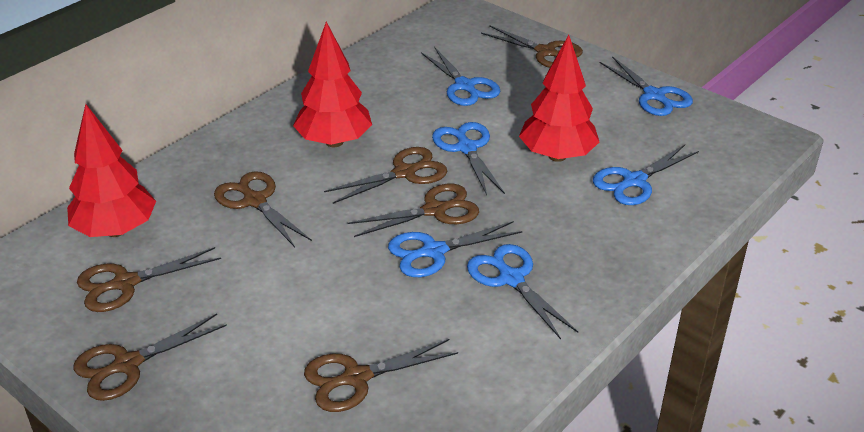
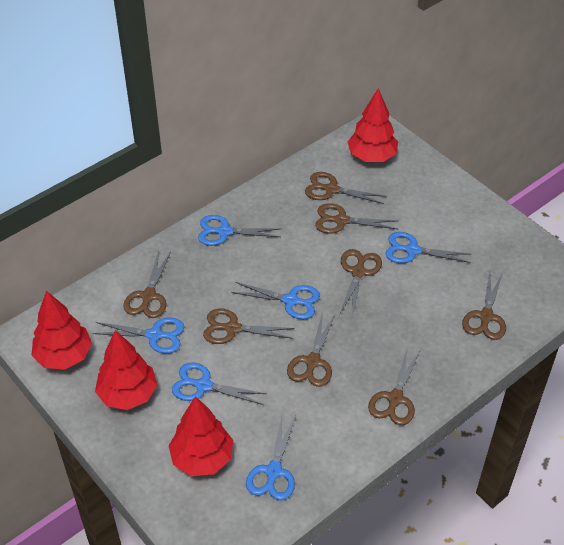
brown scissors: 7 -> 8
red tree: 3 -> 4

